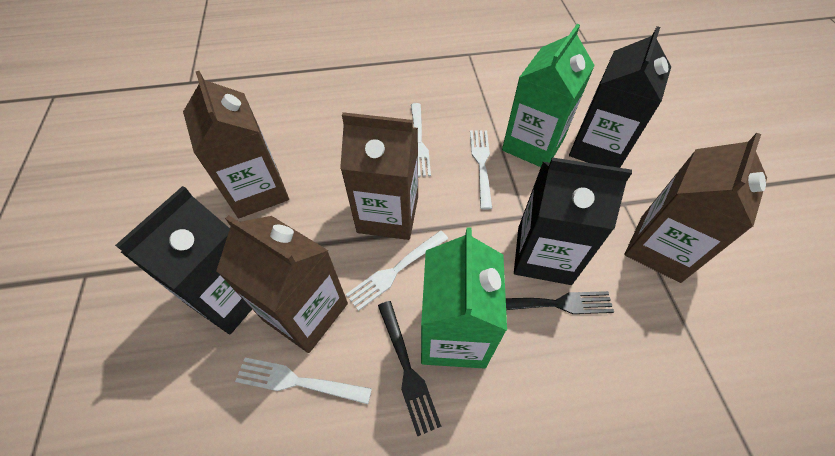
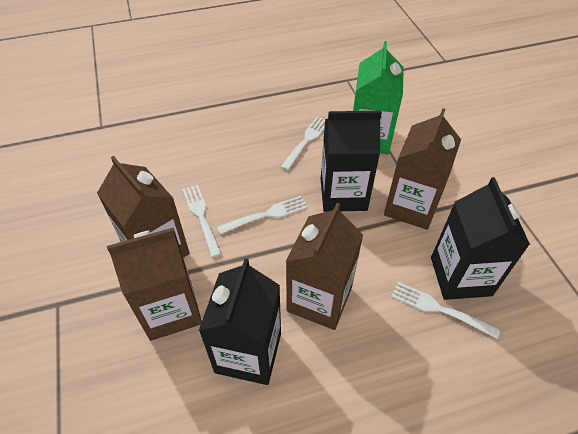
black fork: 2 -> 0
green carton: 2 -> 1

